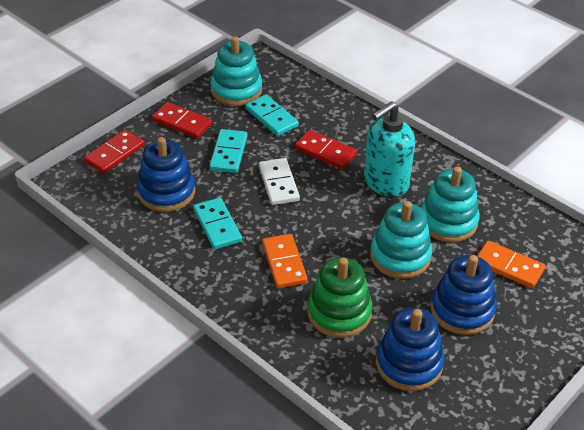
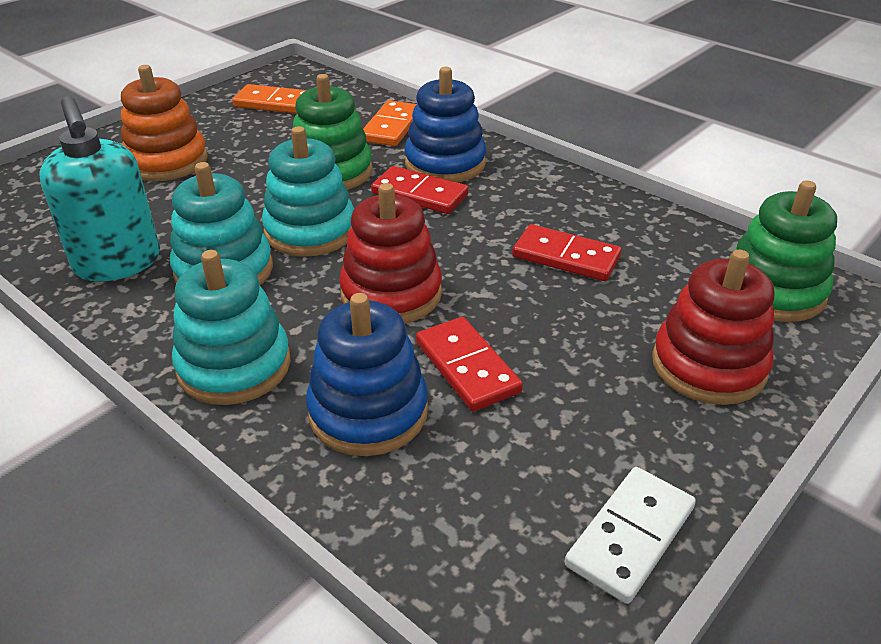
blue stacking toy: 3 -> 2
green stacking toy: 1 -> 2
orange stacking toy: 0 -> 1
red stacking toy: 0 -> 2
turquoise domino: 3 -> 0

